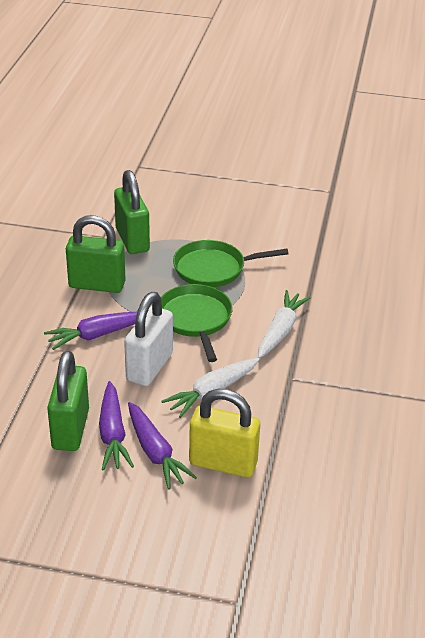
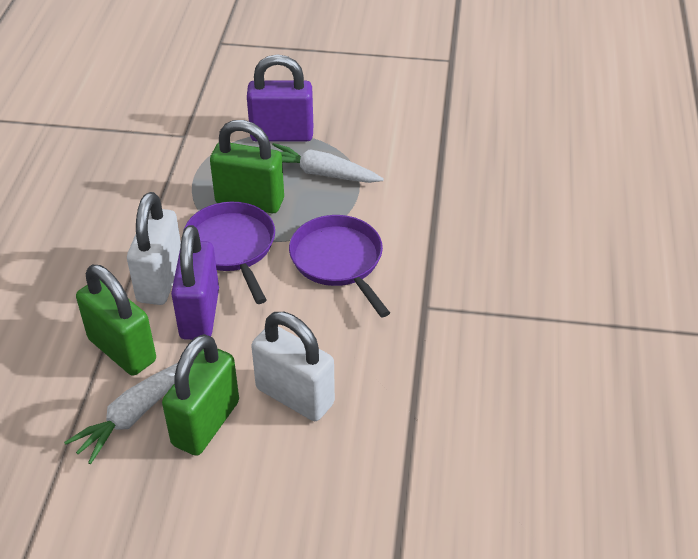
green pan: 2 -> 0
purple carrot: 3 -> 0
purple padlock: 0 -> 2
purple pan: 0 -> 2
white padlock: 1 -> 2
yellow padlock: 1 -> 0

